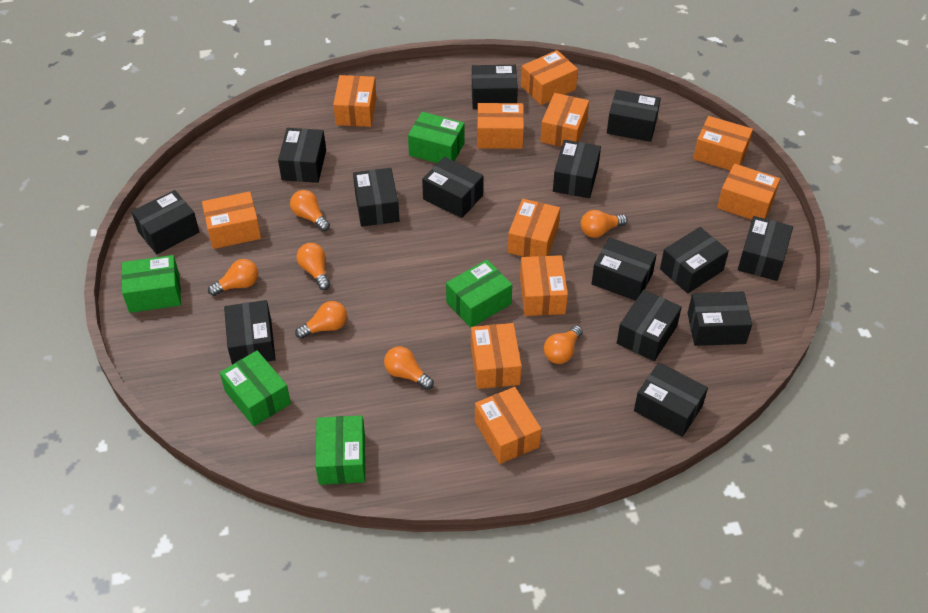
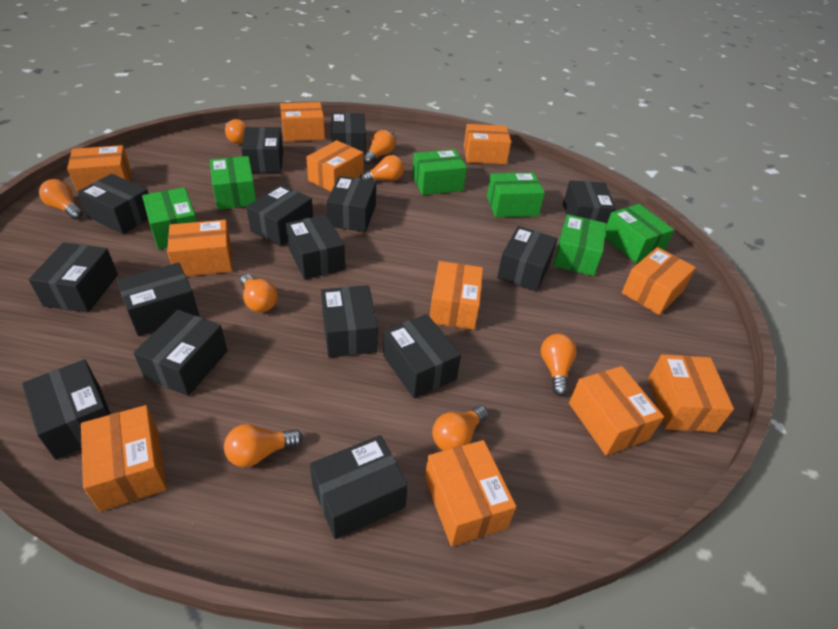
black box: 14 -> 15
green box: 5 -> 6
orange light bulb: 7 -> 8

